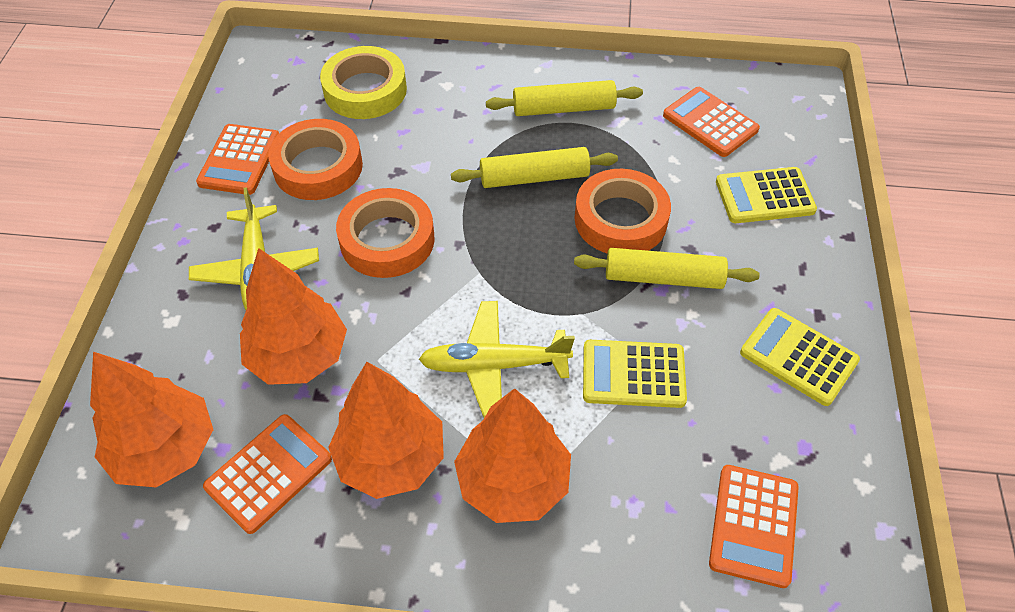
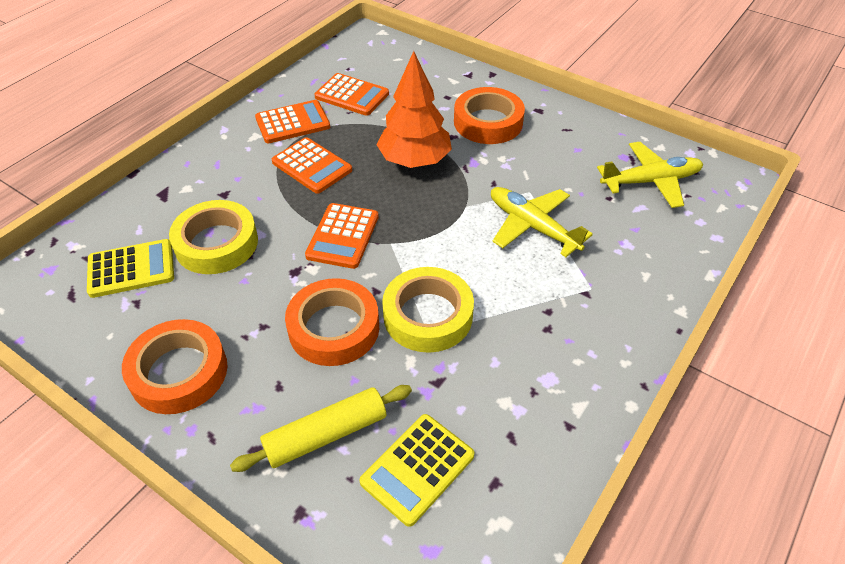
orange tree: 4 -> 1
yellow calculator: 3 -> 2
yellow rolling pin: 3 -> 1
yellow tape: 1 -> 2

